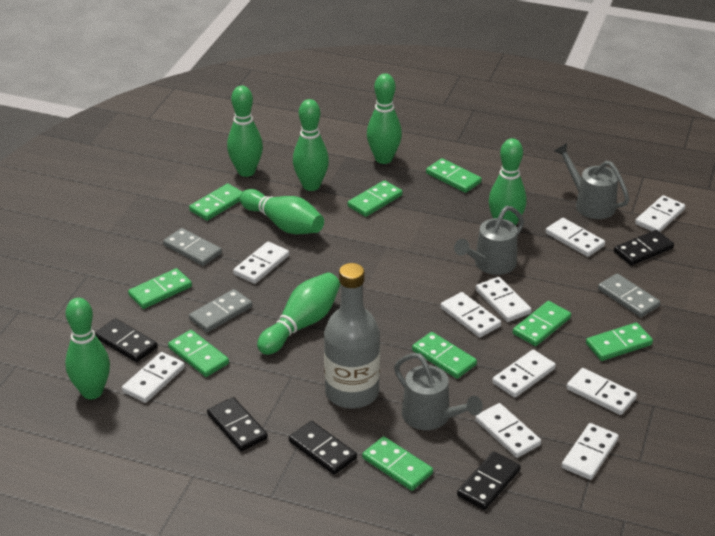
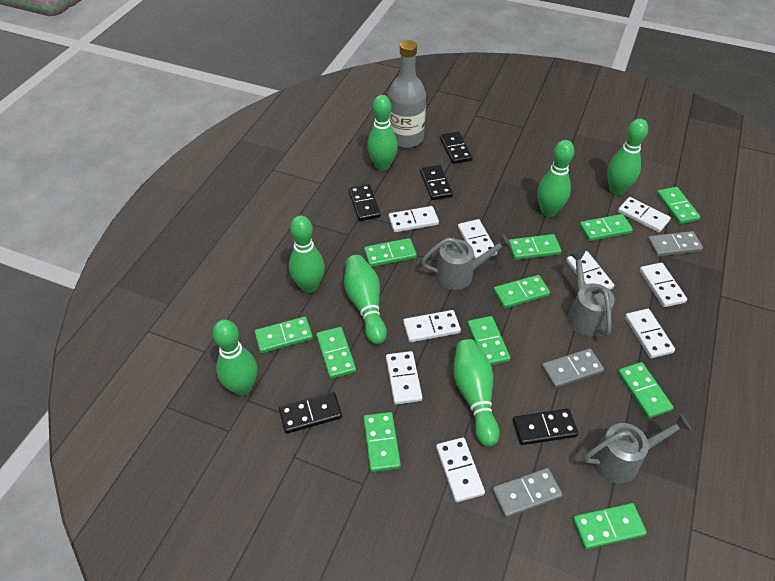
green domino: 9 -> 11
white domino: 10 -> 9

